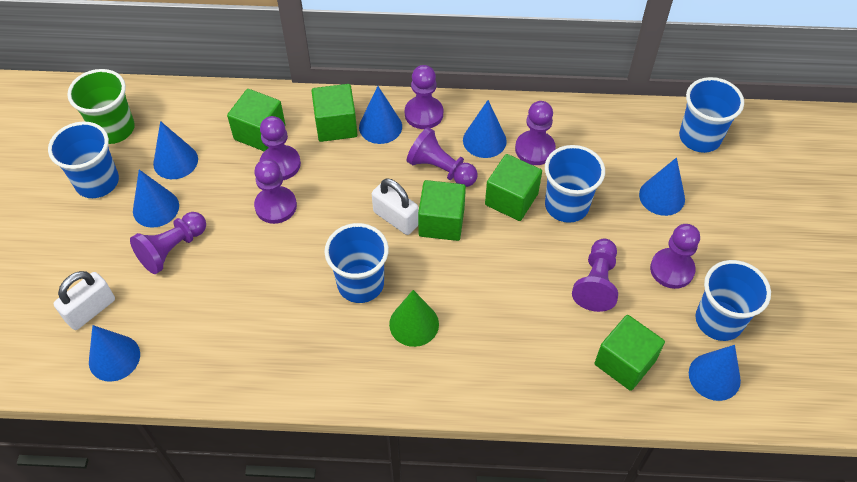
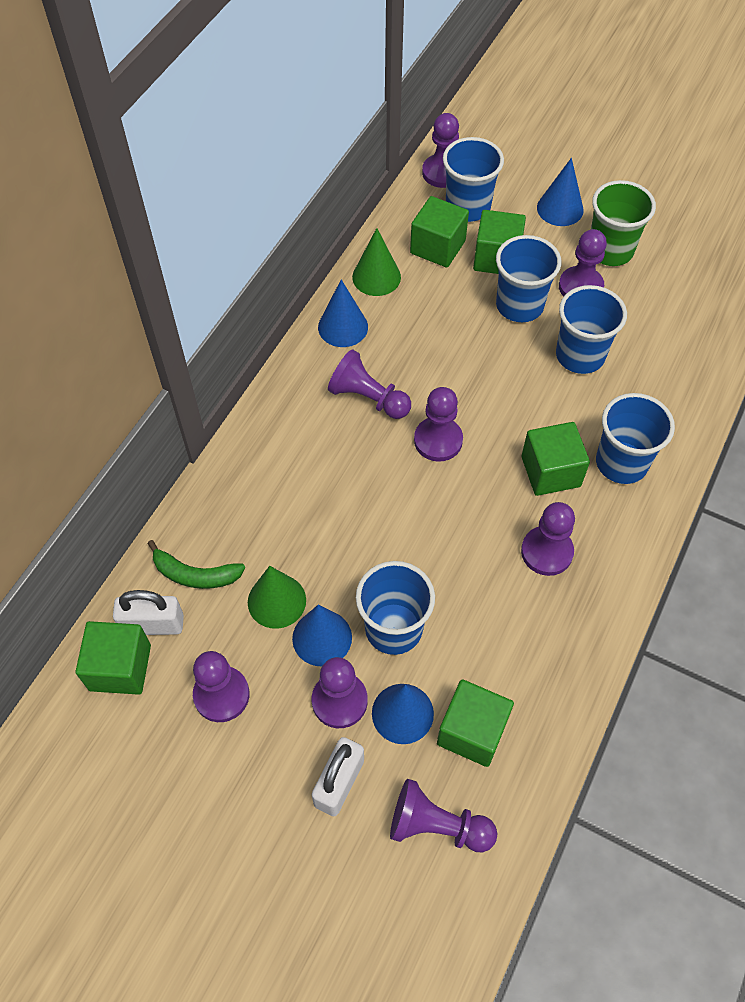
blue cone: 7 -> 4
green banana: 0 -> 1
green cone: 1 -> 2

